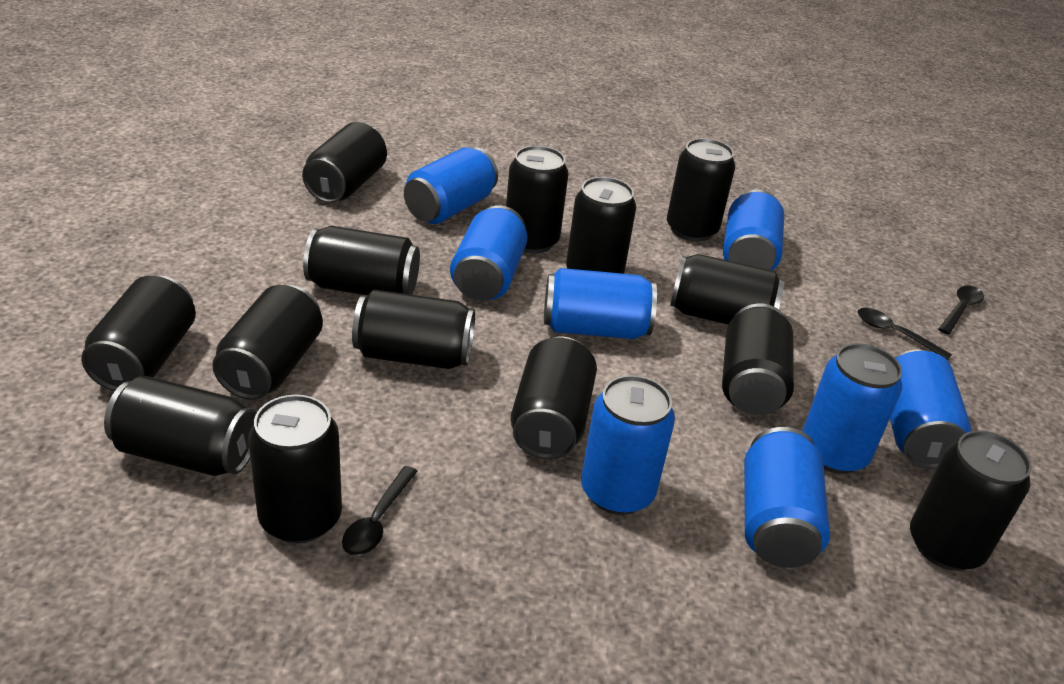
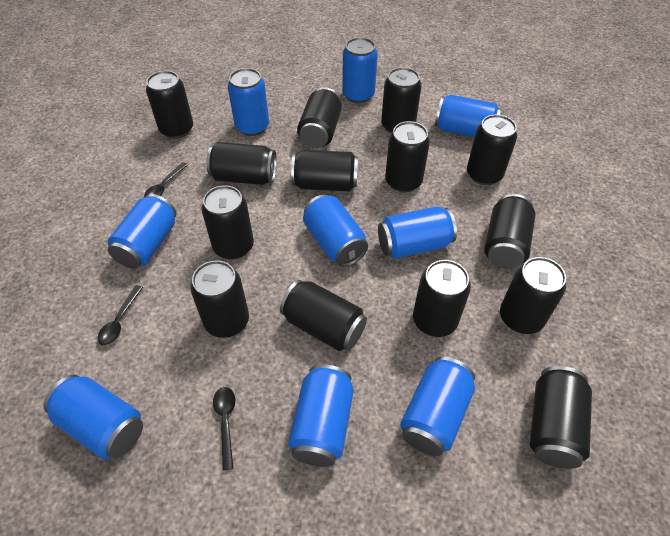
blue can: 8 -> 9

